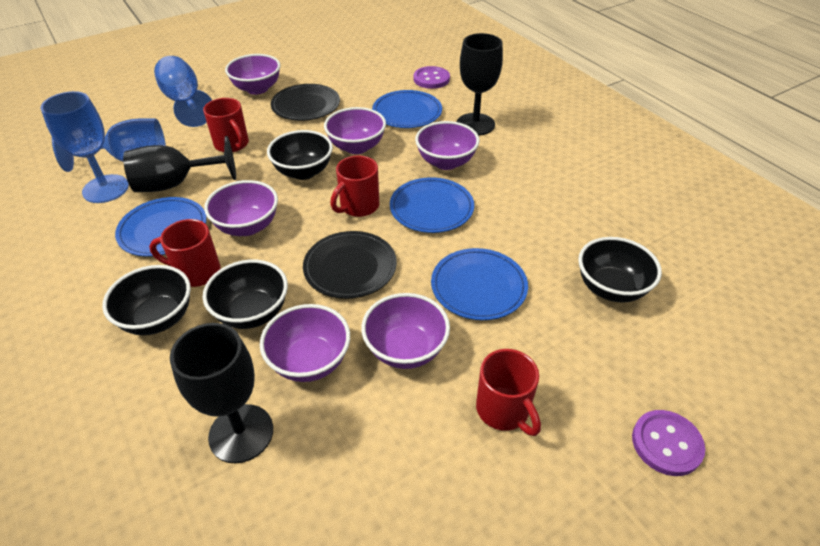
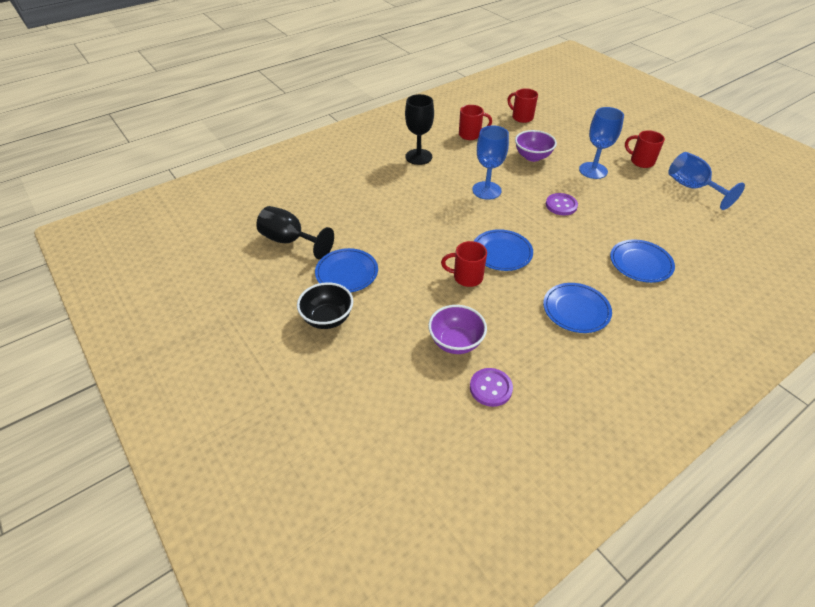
black bowl: 4 -> 1
black goblet: 3 -> 2
black plate: 2 -> 0
purple bowl: 6 -> 2

